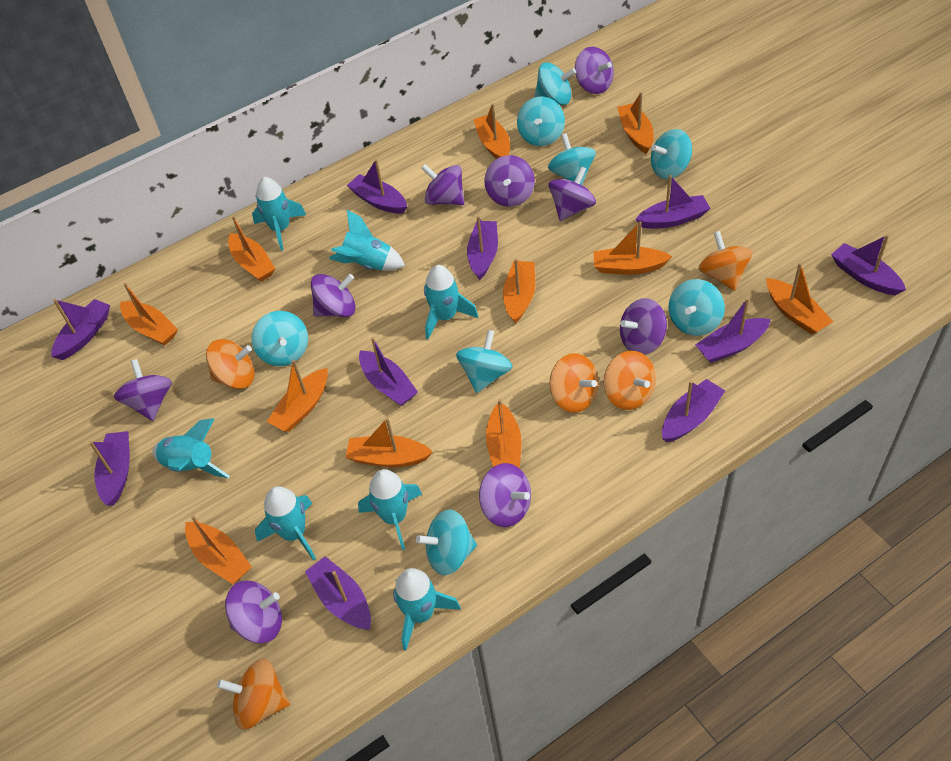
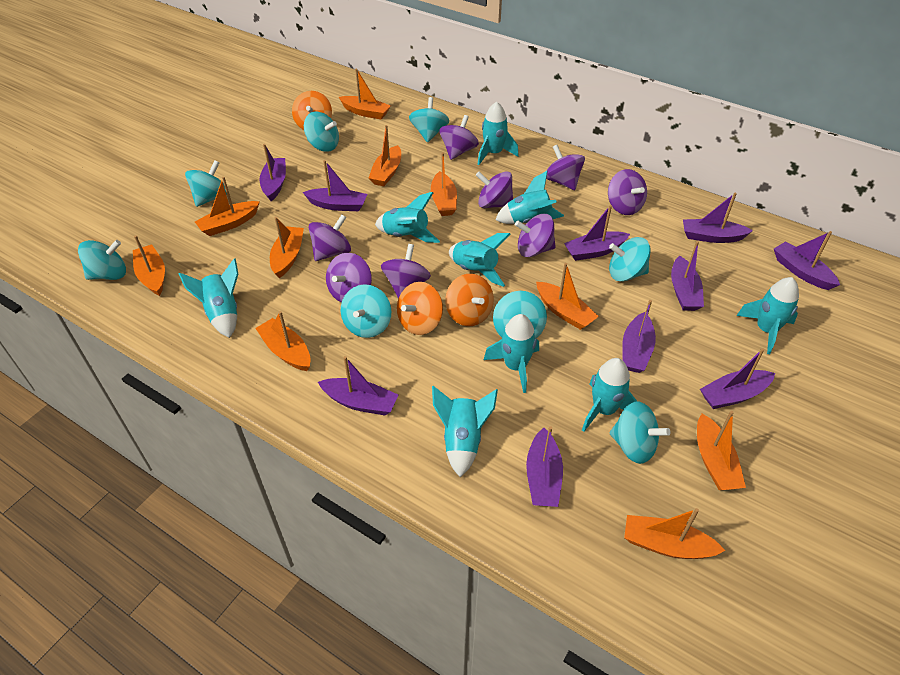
orange boat: 11 -> 10
orange spinning top: 5 -> 3
purple spinning top: 9 -> 8
turquoise rocket: 7 -> 9

